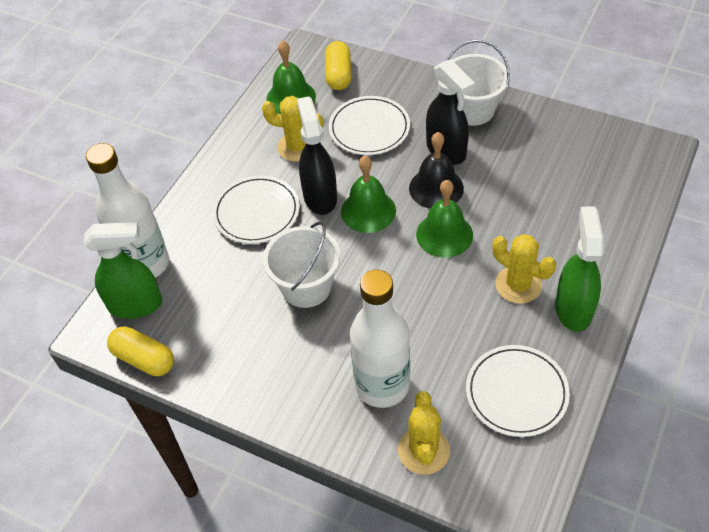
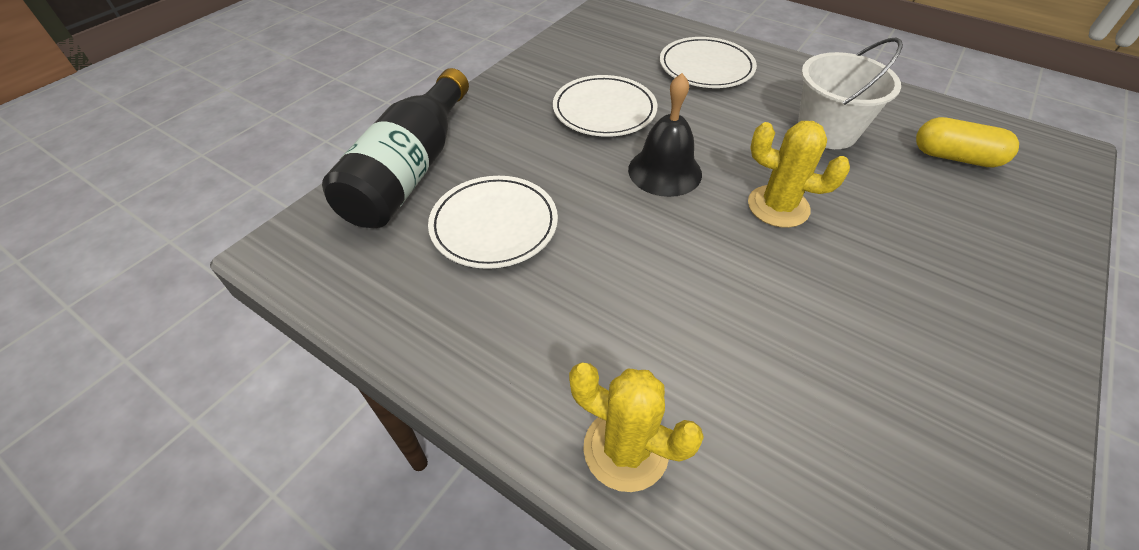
black bottle: 0 -> 1
black spray bottle: 2 -> 0
green bell: 3 -> 0
green spray bottle: 2 -> 0
white bottle: 2 -> 0
white bucket: 2 -> 1
yellow cactus: 3 -> 2
yellow capsule: 2 -> 1

